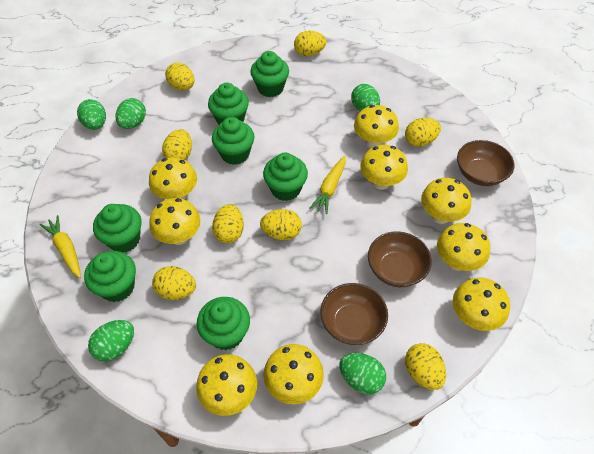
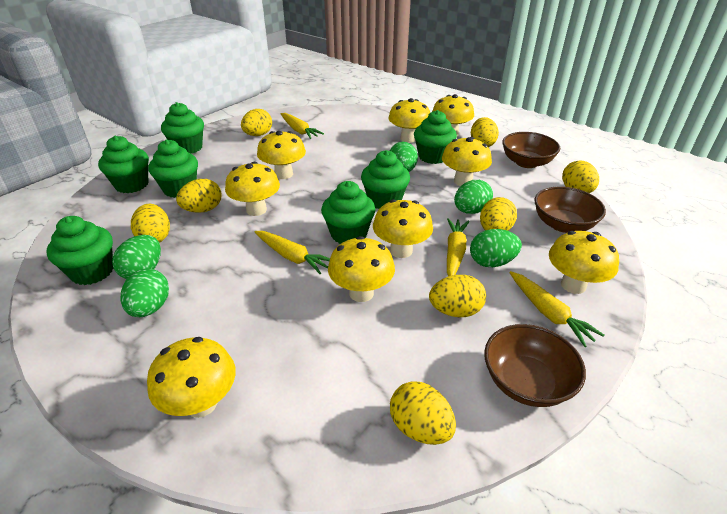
yellow carrot: 2 -> 4

